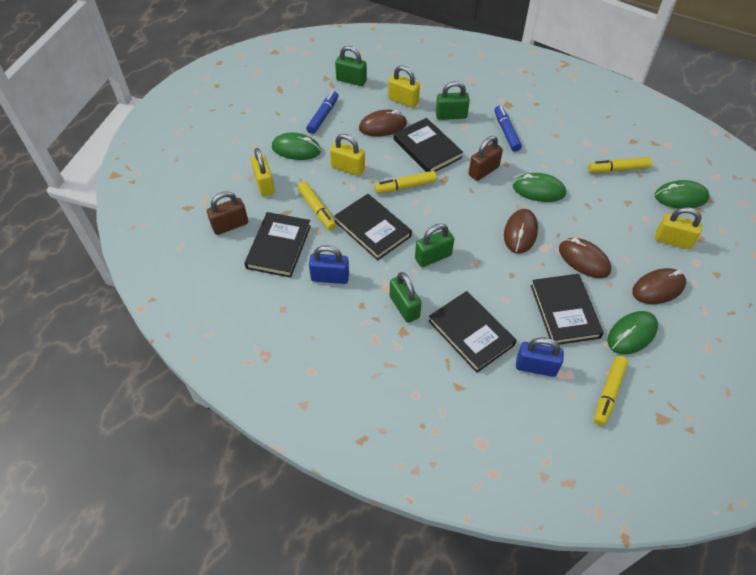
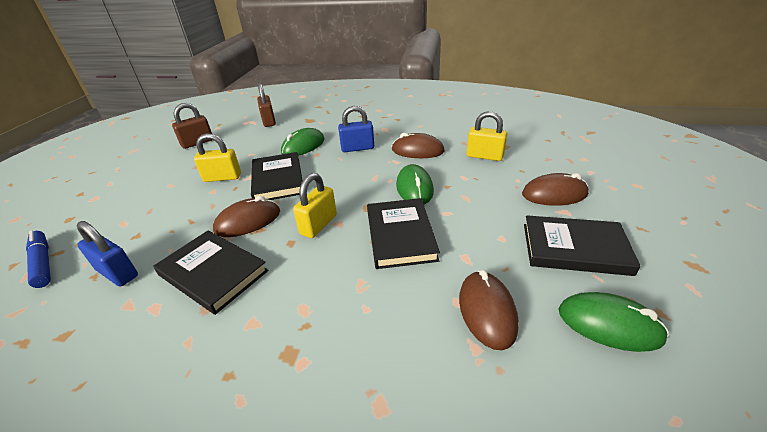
black book: 5 -> 4
blue marker: 2 -> 1
green mouse: 4 -> 3
green padlock: 4 -> 0
yellow marker: 4 -> 0
yellow padlock: 4 -> 3

